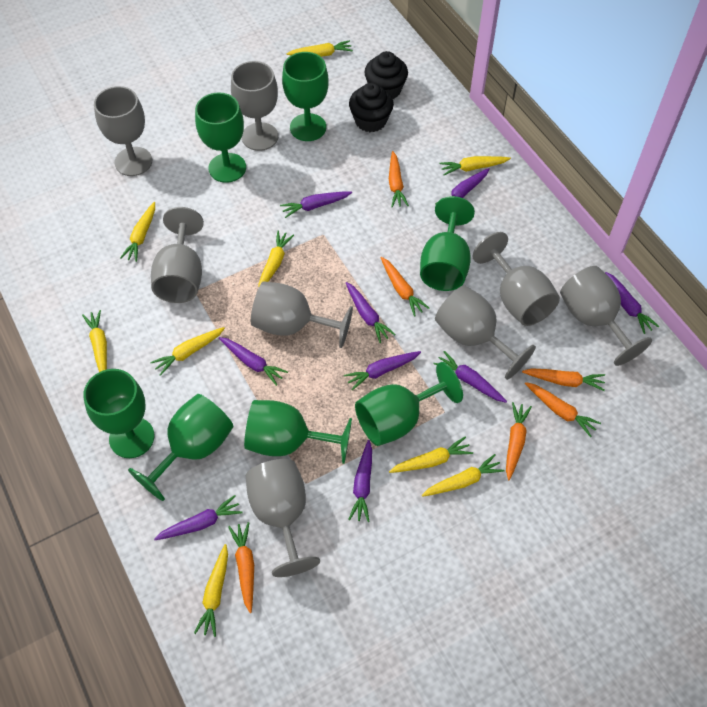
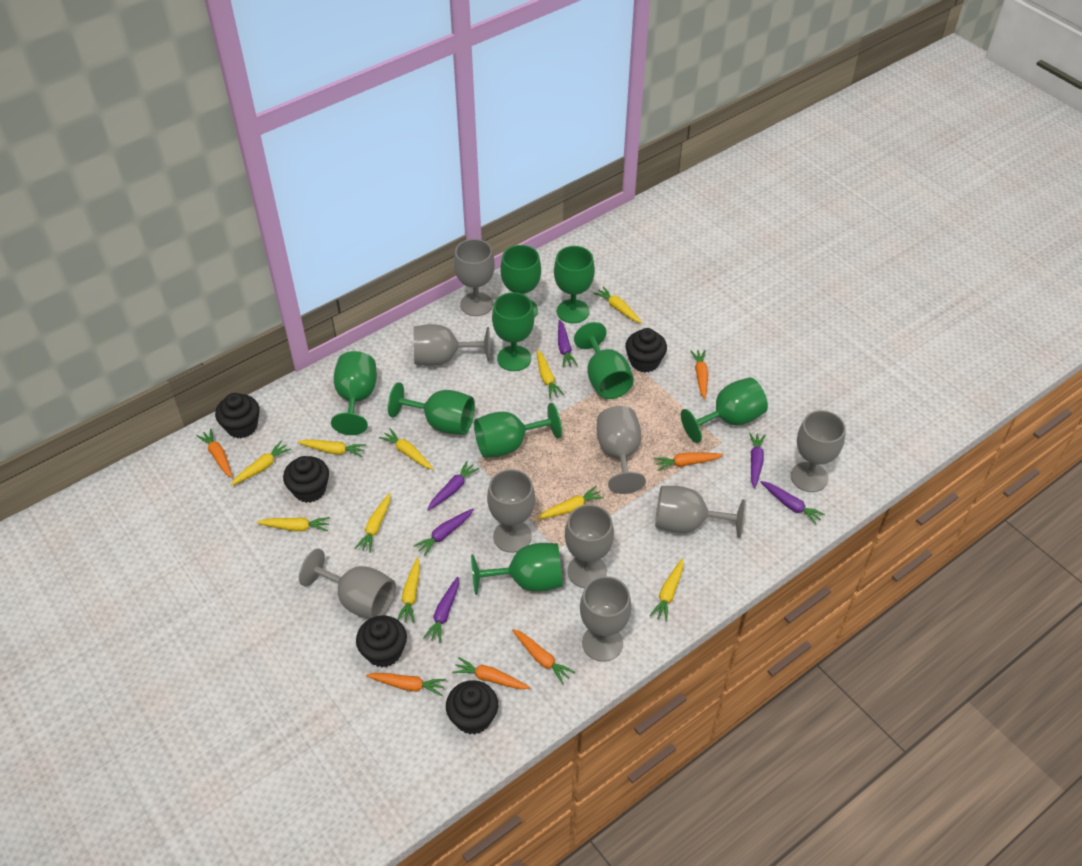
black cupcake: 2 -> 5
green goblet: 7 -> 9
grey goblet: 8 -> 9
purple carrot: 9 -> 6
yellow carrot: 9 -> 10

